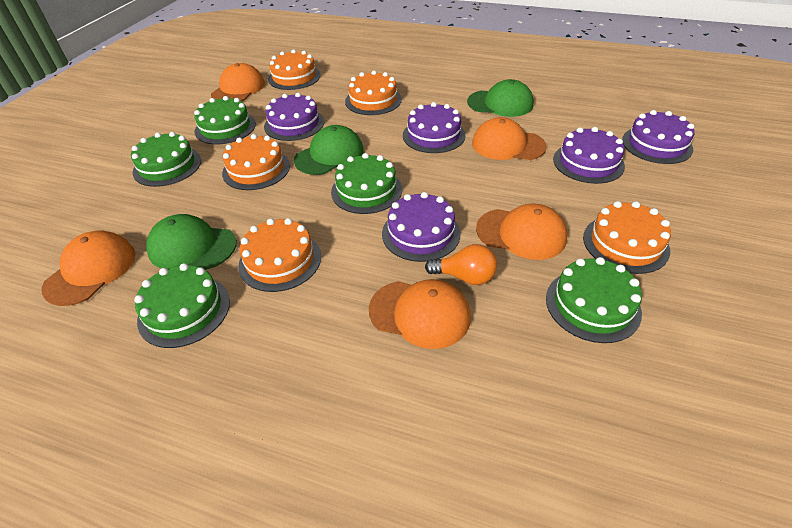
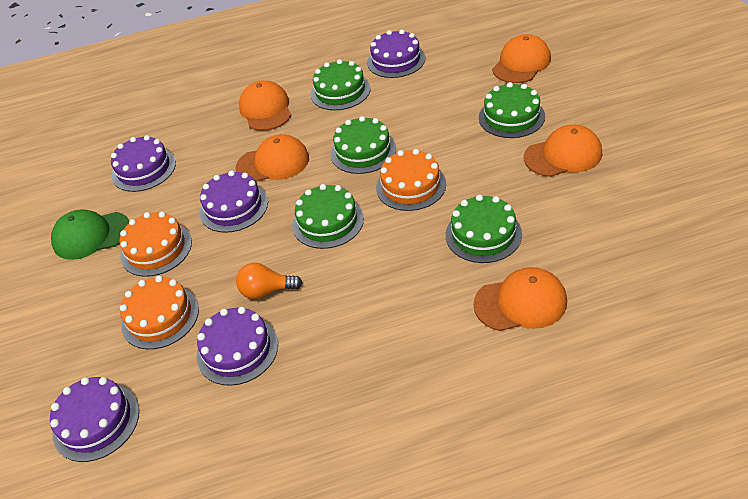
green cap: 3 -> 1
orange cake: 5 -> 3

